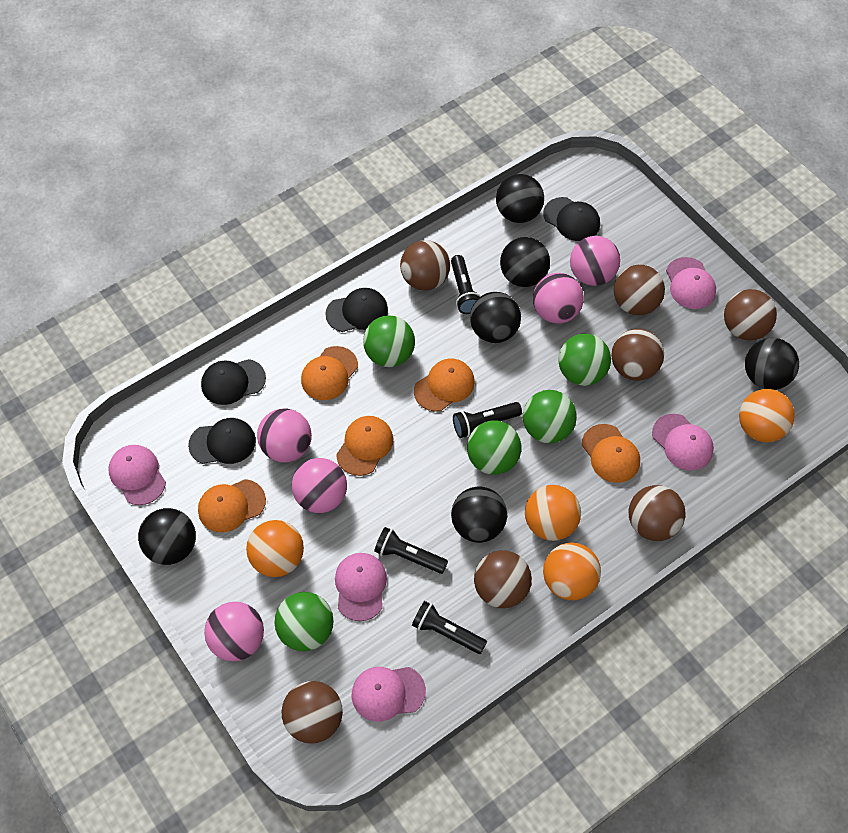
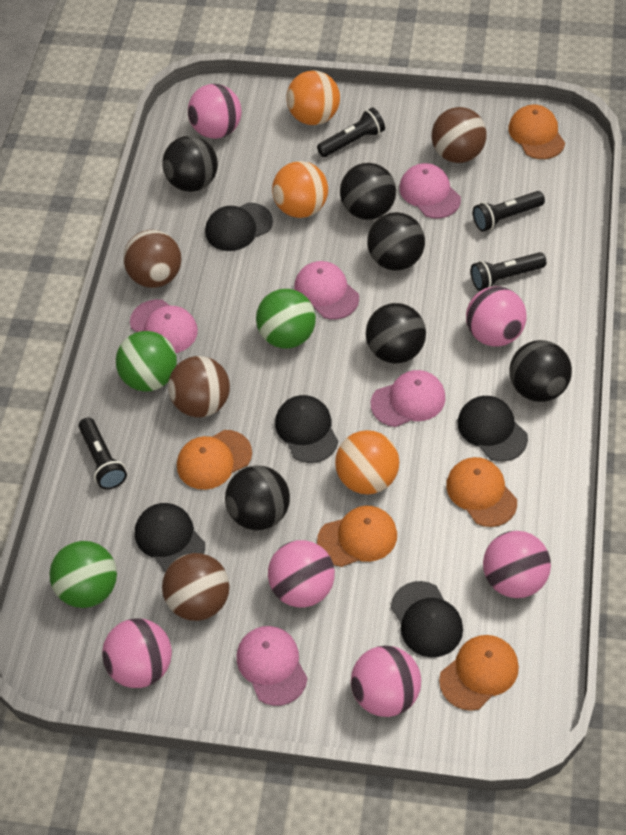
black cap: 4 -> 5
brown ball: 7 -> 4
green ball: 5 -> 3
orange ball: 4 -> 3
pink ball: 5 -> 6

